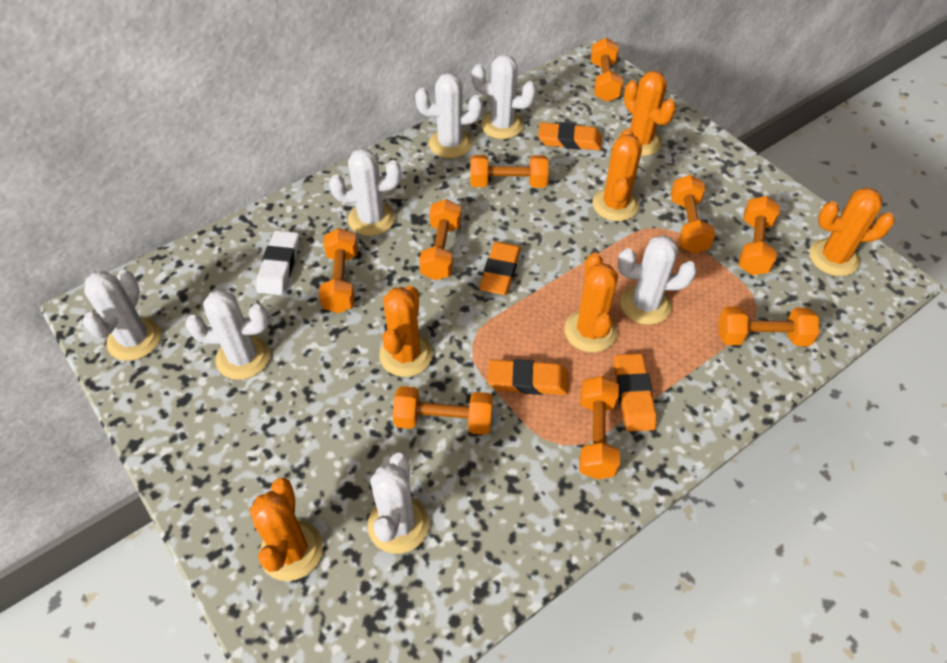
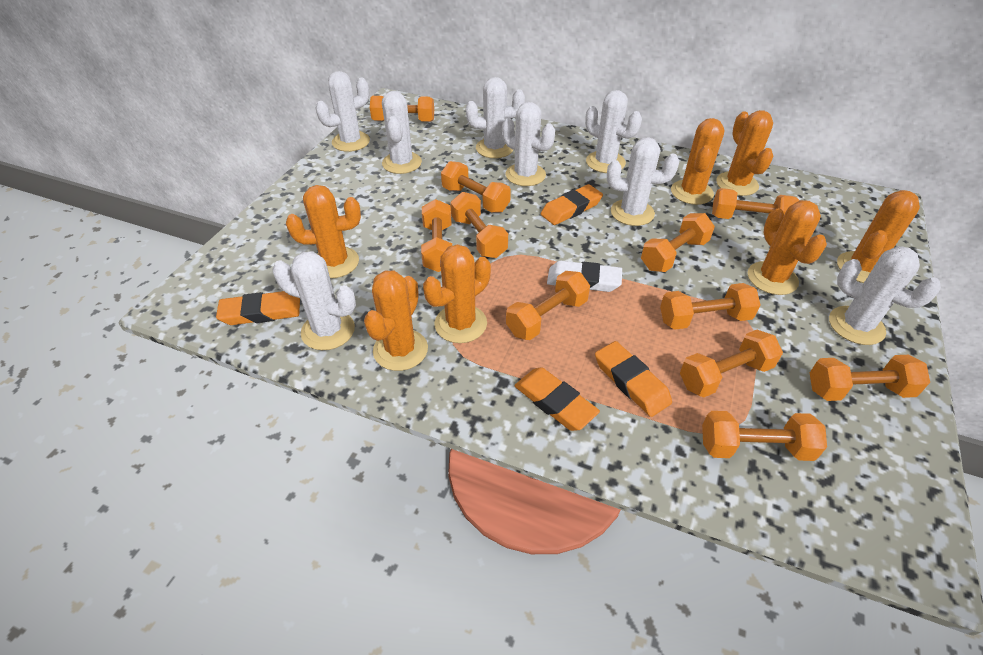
orange cactus: 6 -> 7
orange dumbbell: 9 -> 11
white cactus: 7 -> 8

